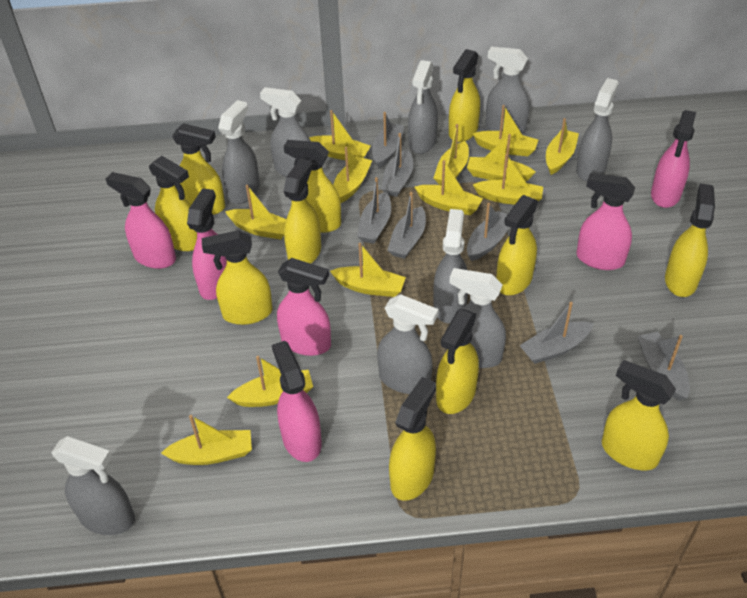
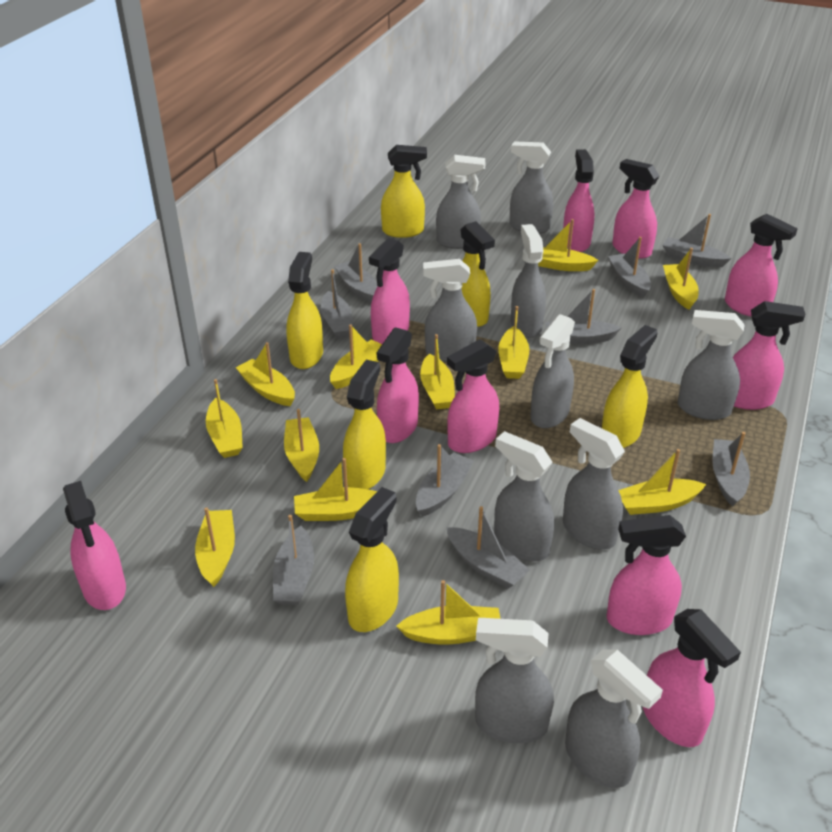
grey boat: 7 -> 9
grey spray bottle: 9 -> 10
pink spray bottle: 6 -> 10
yellow spray bottle: 11 -> 6

